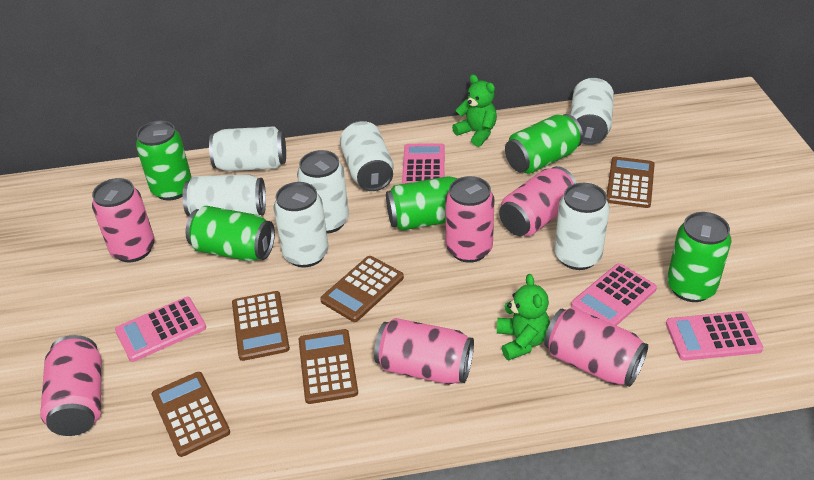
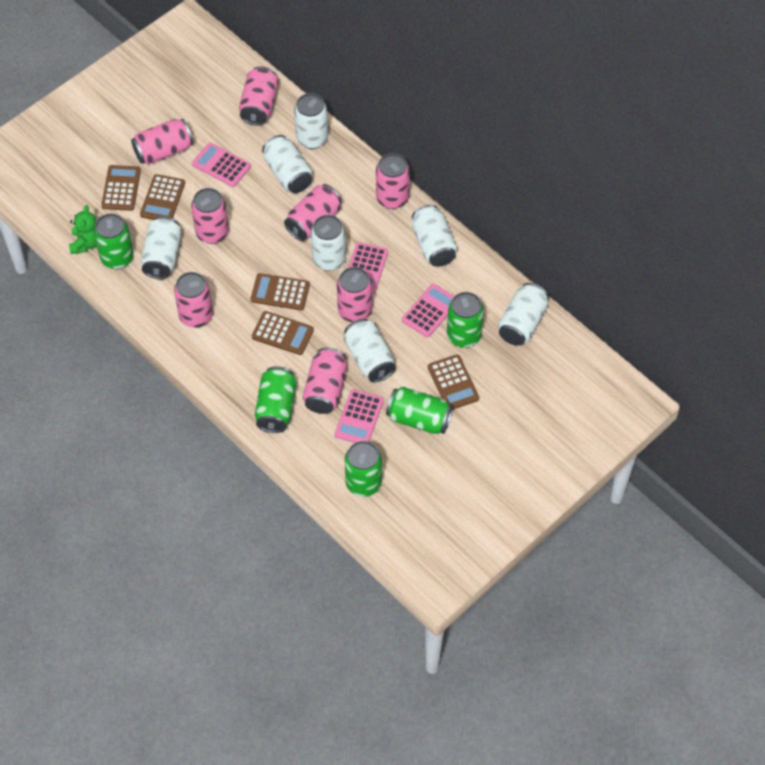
green teddy bear: 2 -> 1
pink can: 6 -> 8

